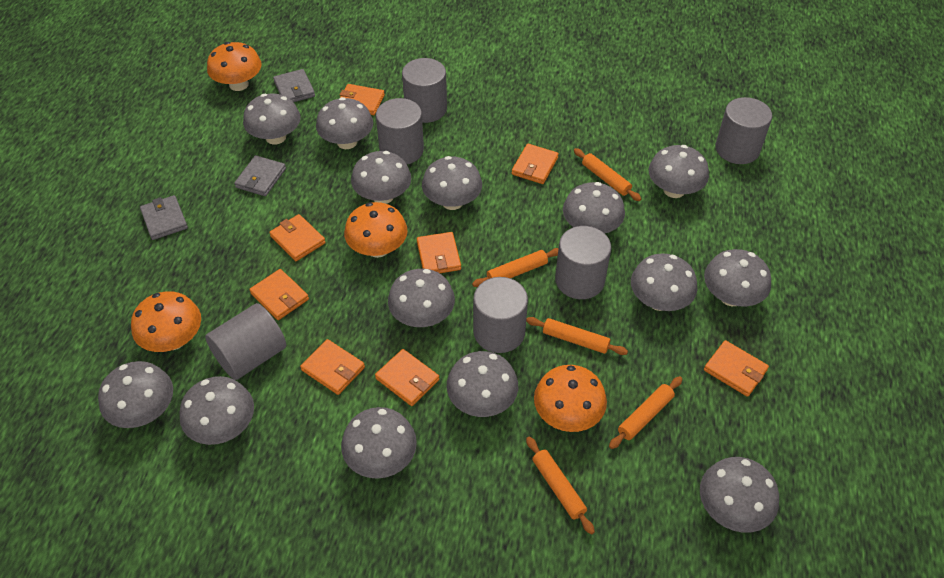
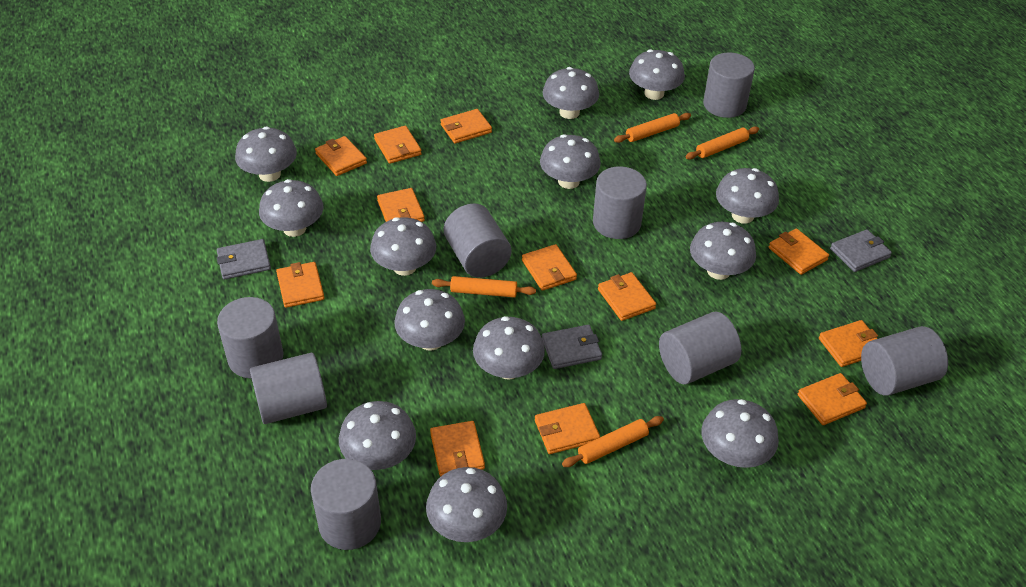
grey cylinder: 6 -> 8
grey mushroom: 14 -> 13
orange mushroom: 4 -> 0
orange rolling pin: 5 -> 4
orange wallet: 8 -> 12

